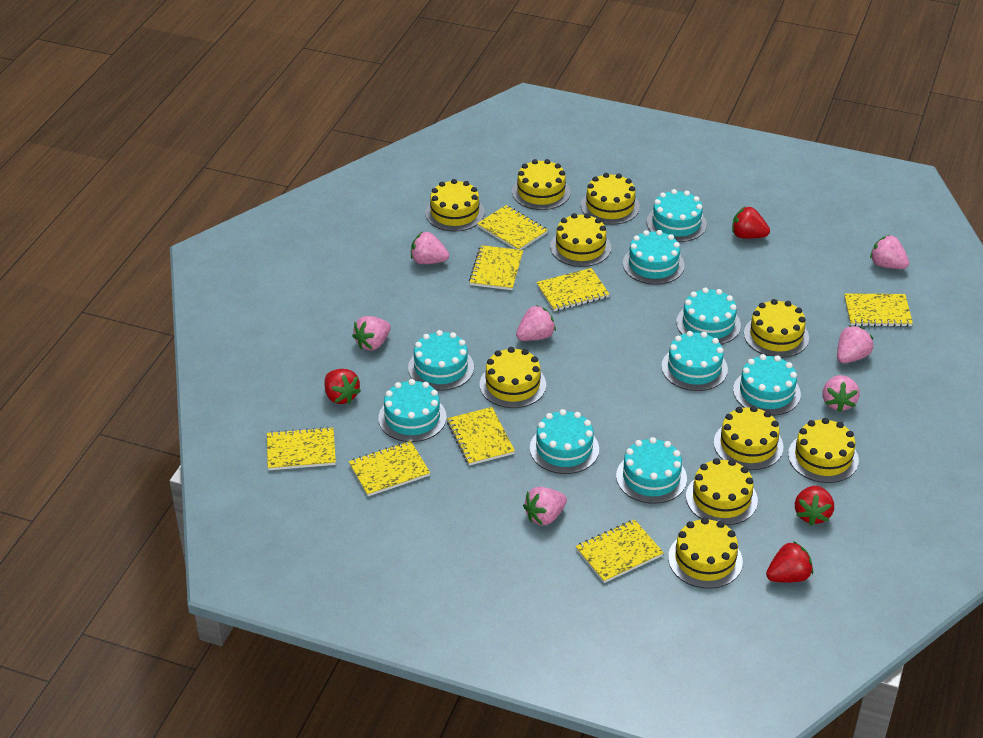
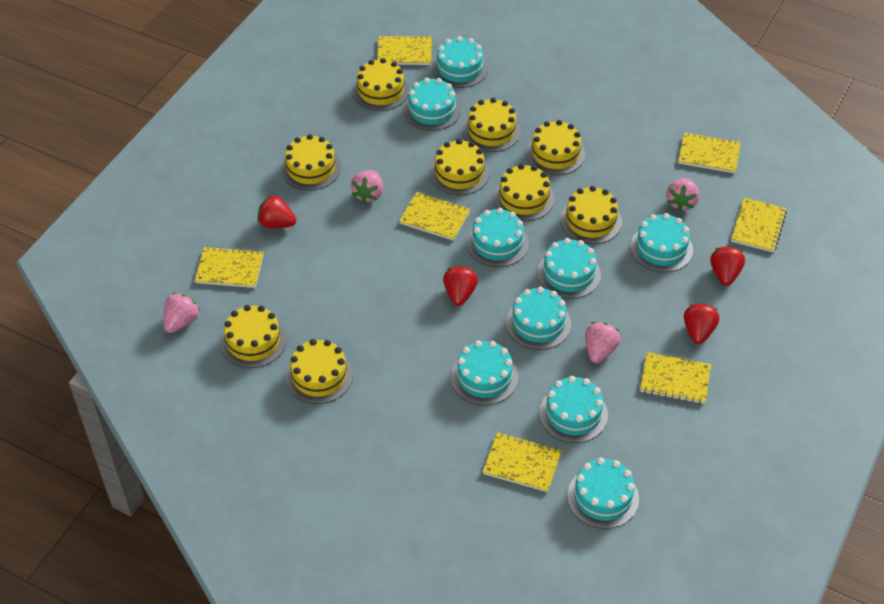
pink strawberry: 7 -> 4
yellow cake: 10 -> 9
yellow notebook: 8 -> 7

